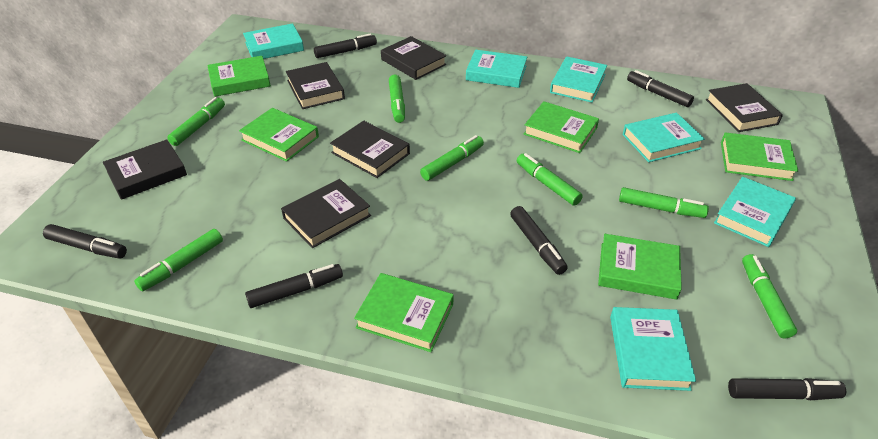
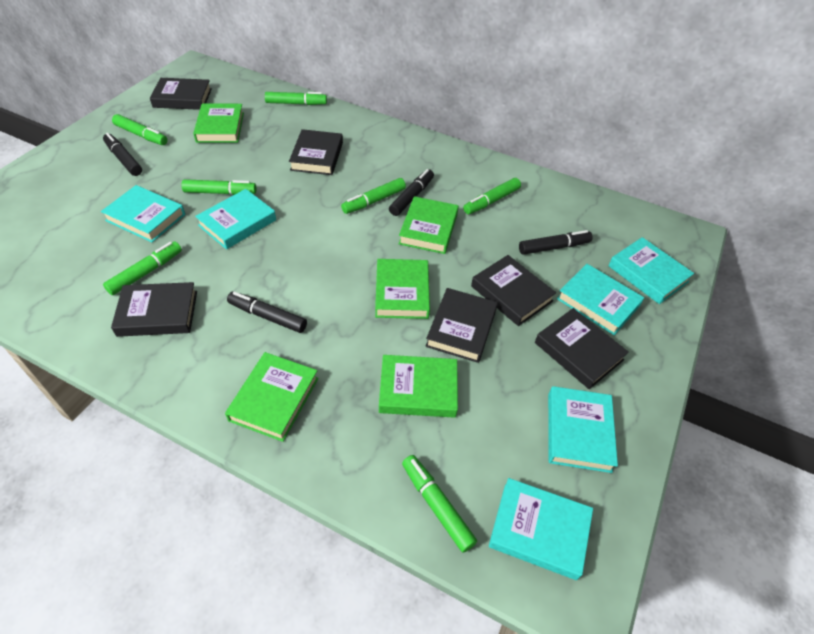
black marker: 6 -> 4
green book: 6 -> 5

